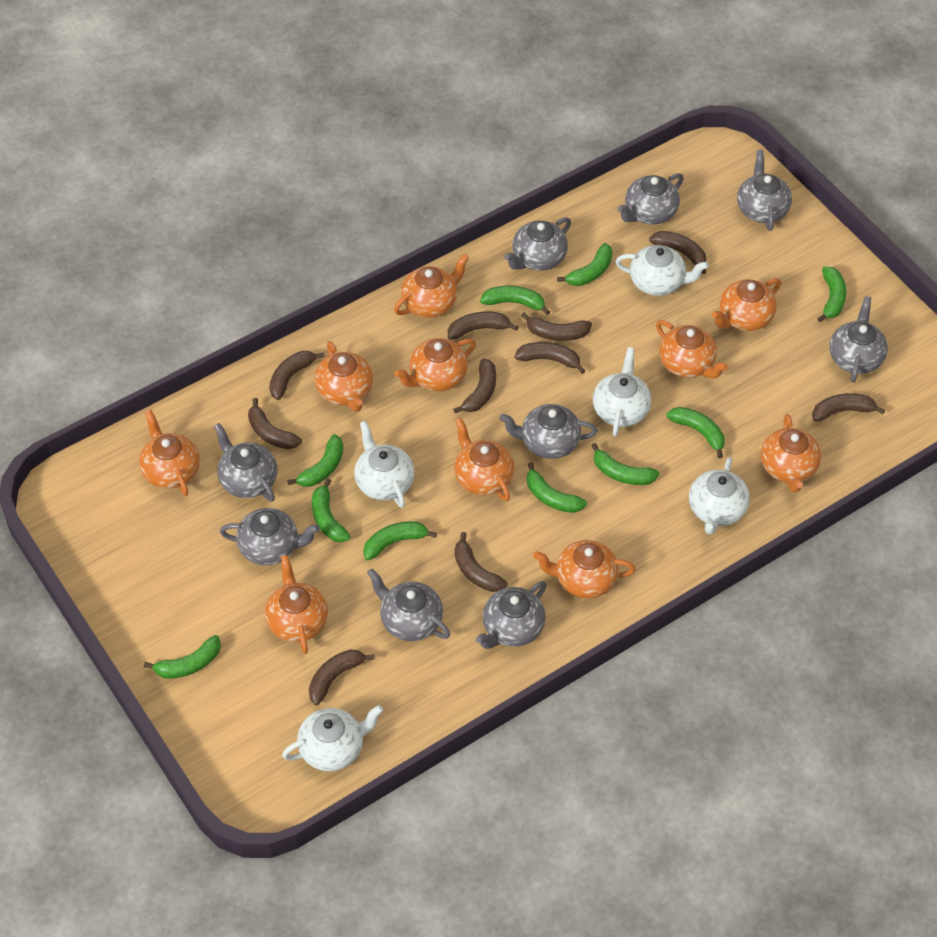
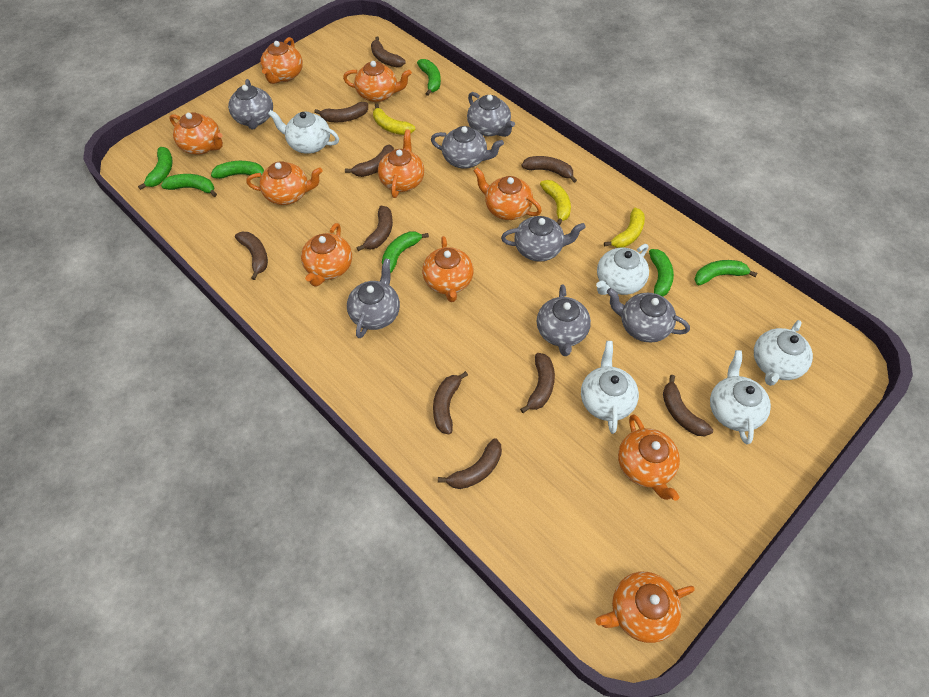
green banana: 10 -> 7
grey teapot: 9 -> 7
yellow banana: 0 -> 3

